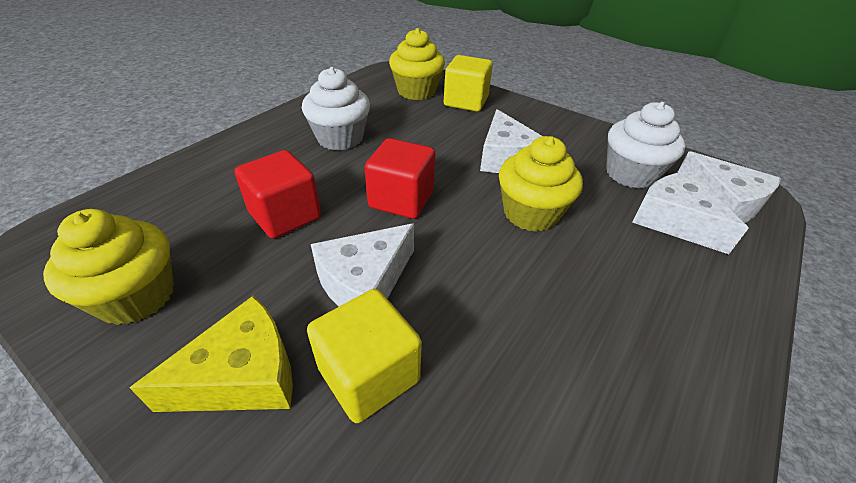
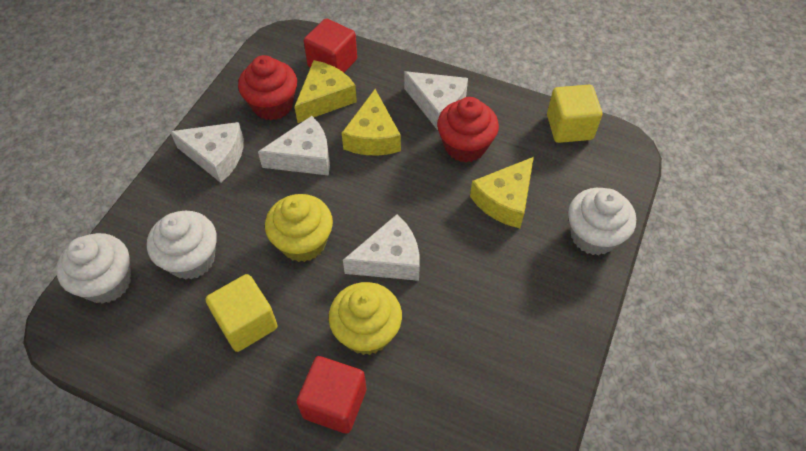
red cupcake: 0 -> 2
white cupcake: 2 -> 3
yellow cheese: 1 -> 3
yellow cupcake: 3 -> 2

